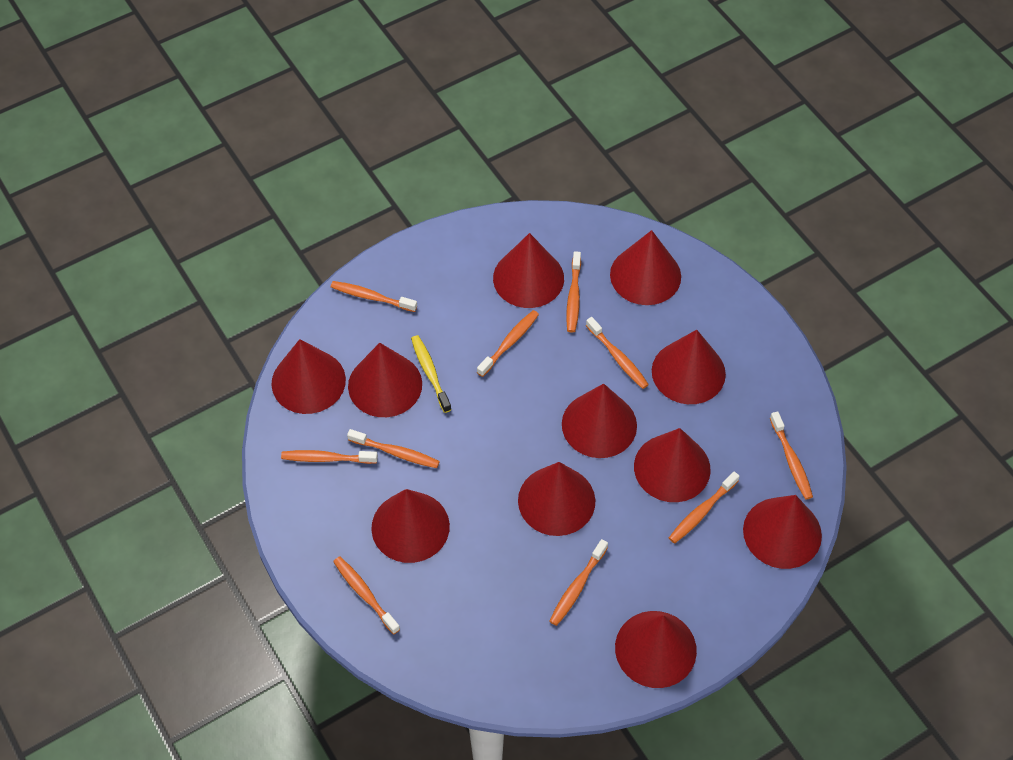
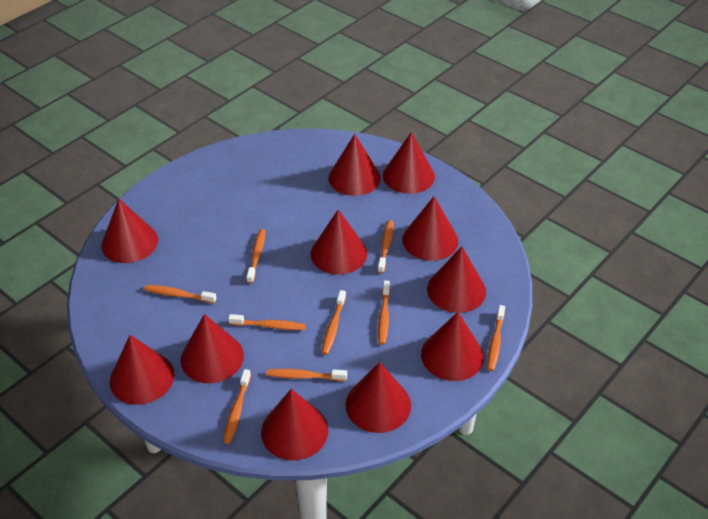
orange toothbrush: 10 -> 9
yellow toothbrush: 1 -> 0

